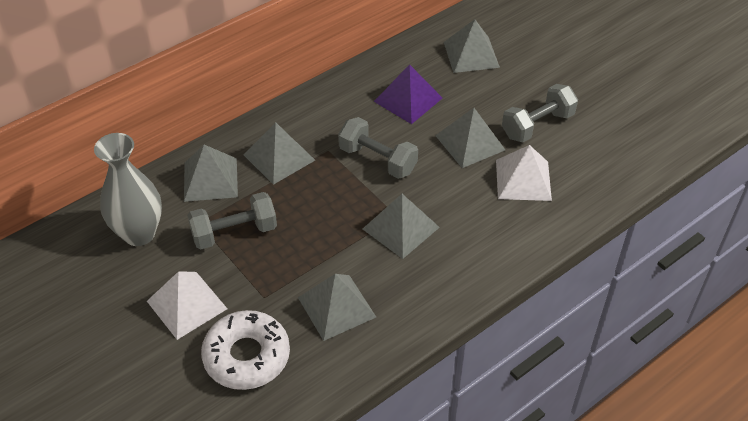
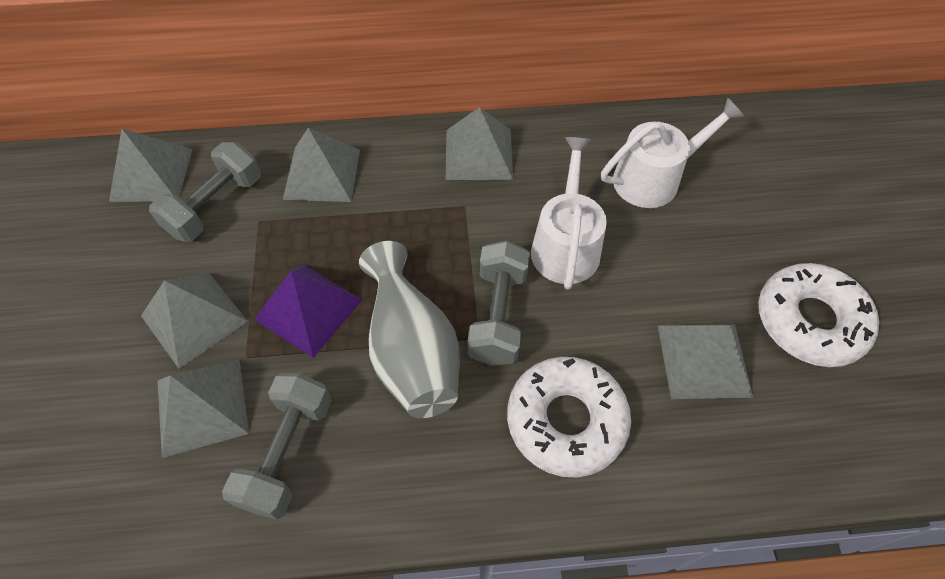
white donut: 1 -> 2
white pyramid: 2 -> 0
white watering can: 0 -> 2

